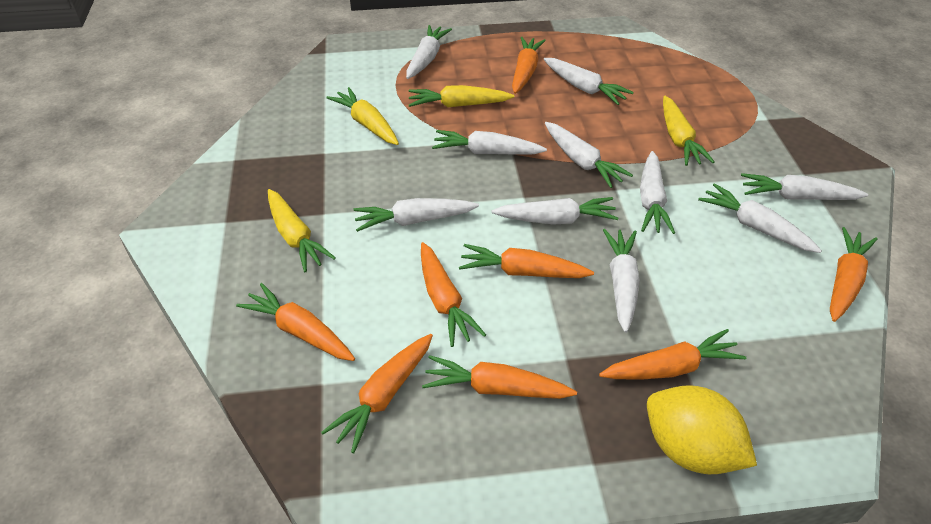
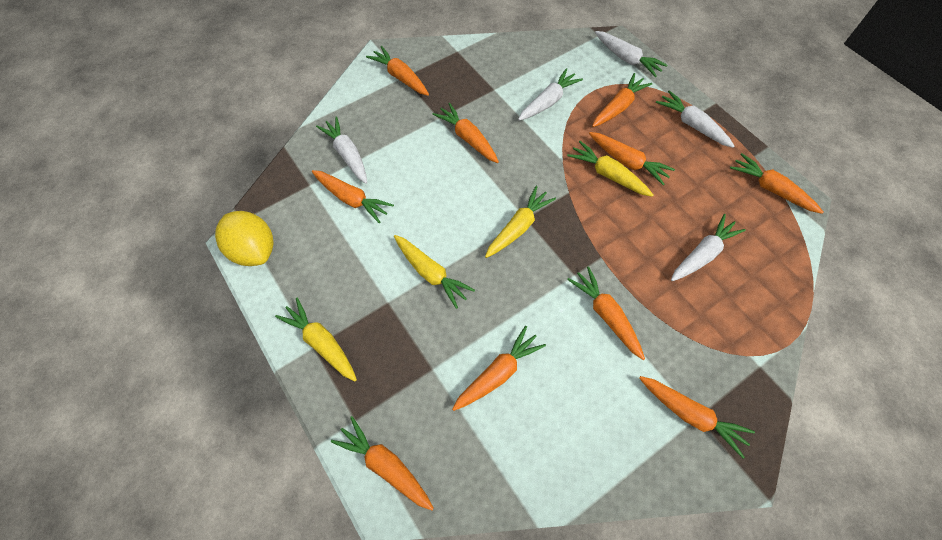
orange carrot: 8 -> 10
white carrot: 10 -> 5

